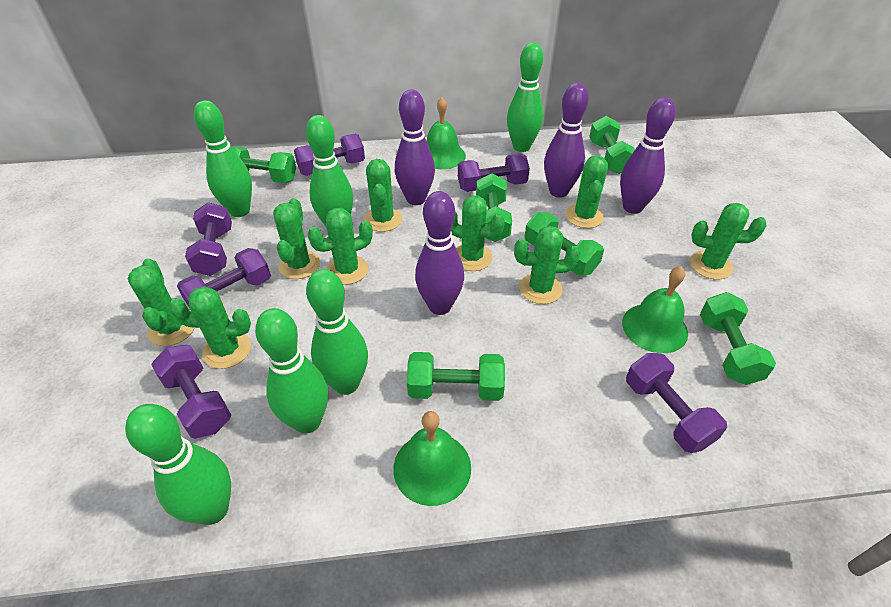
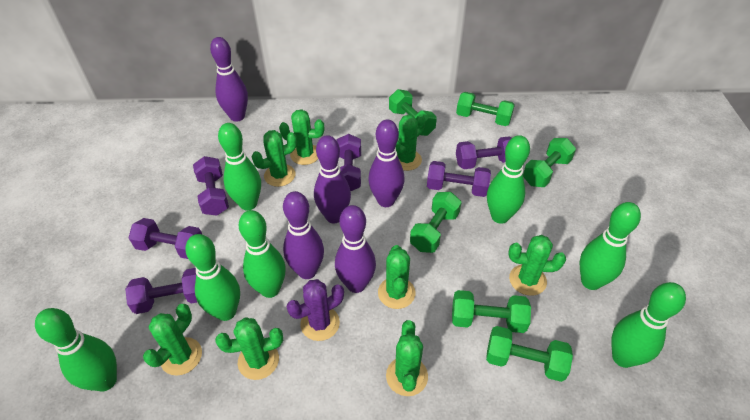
green bell: 3 -> 0
green bowling pin: 6 -> 7
green cactus: 9 -> 8
purple bowling pin: 4 -> 5
purple cactus: 0 -> 1

